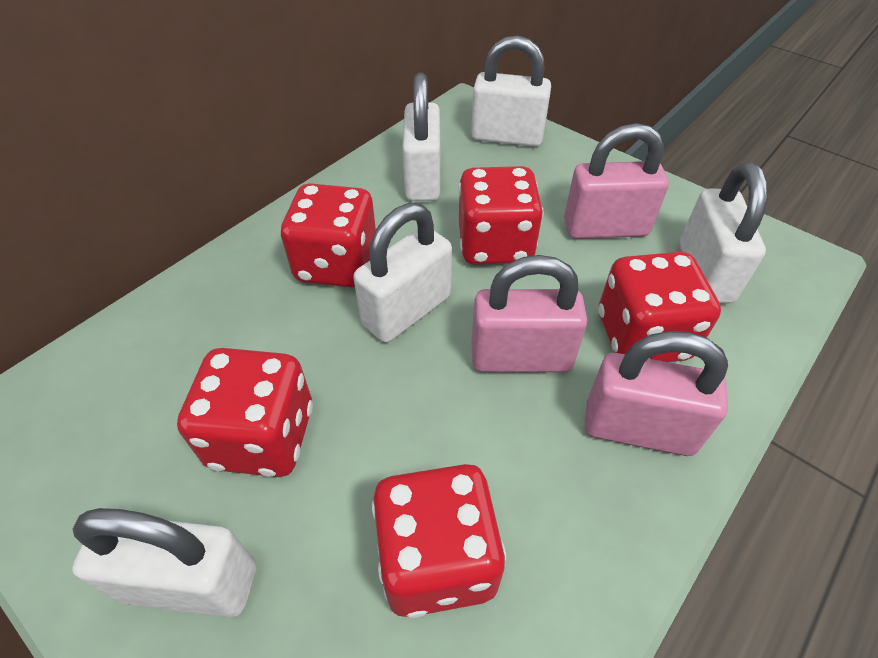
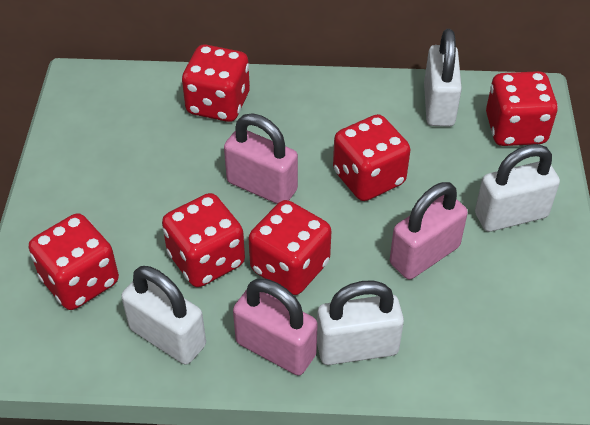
red dice: 5 -> 6
white padlock: 5 -> 4

